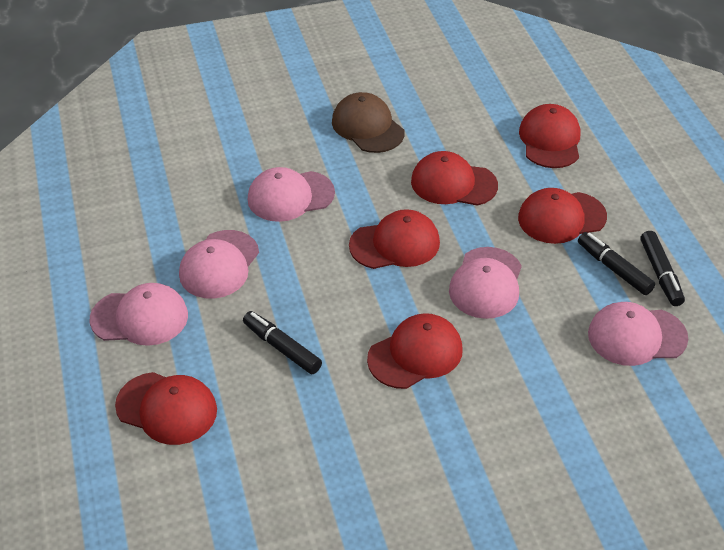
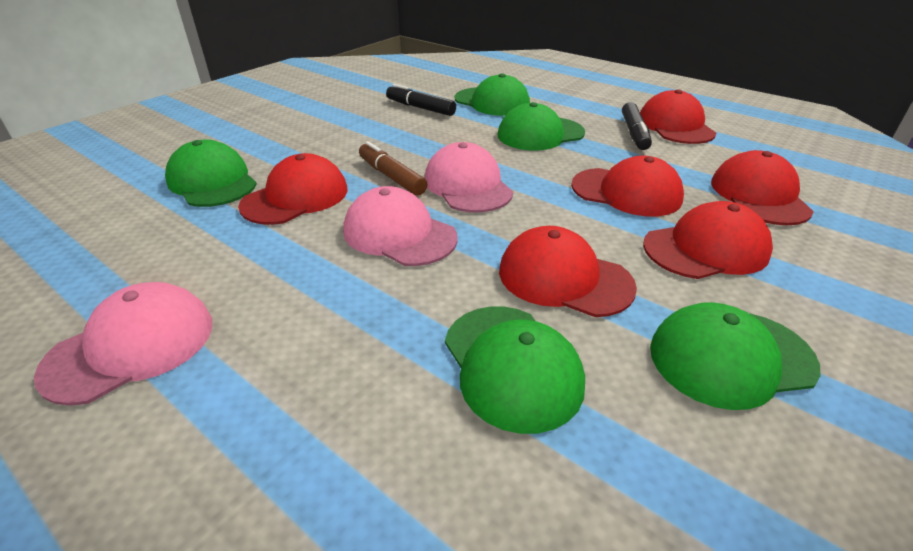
black marker: 3 -> 2
brown cap: 1 -> 0
brown marker: 0 -> 1
green cap: 0 -> 5
pink cap: 5 -> 3

